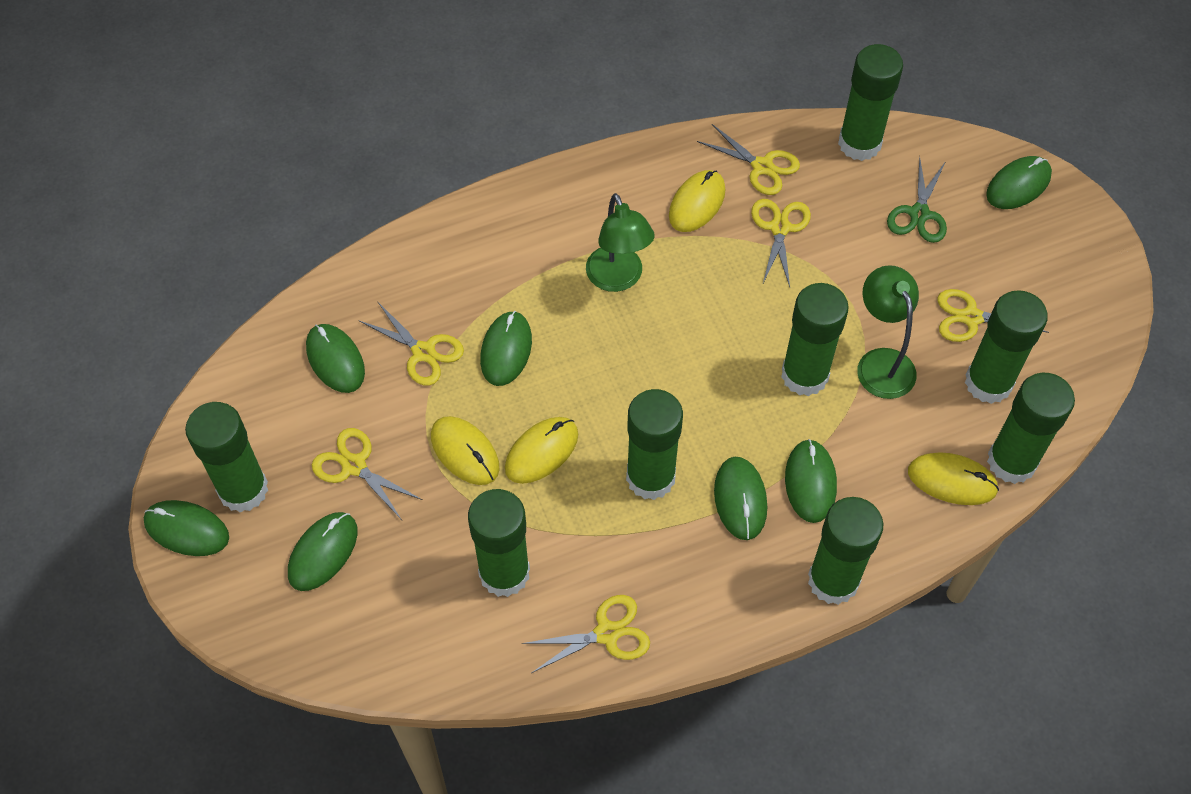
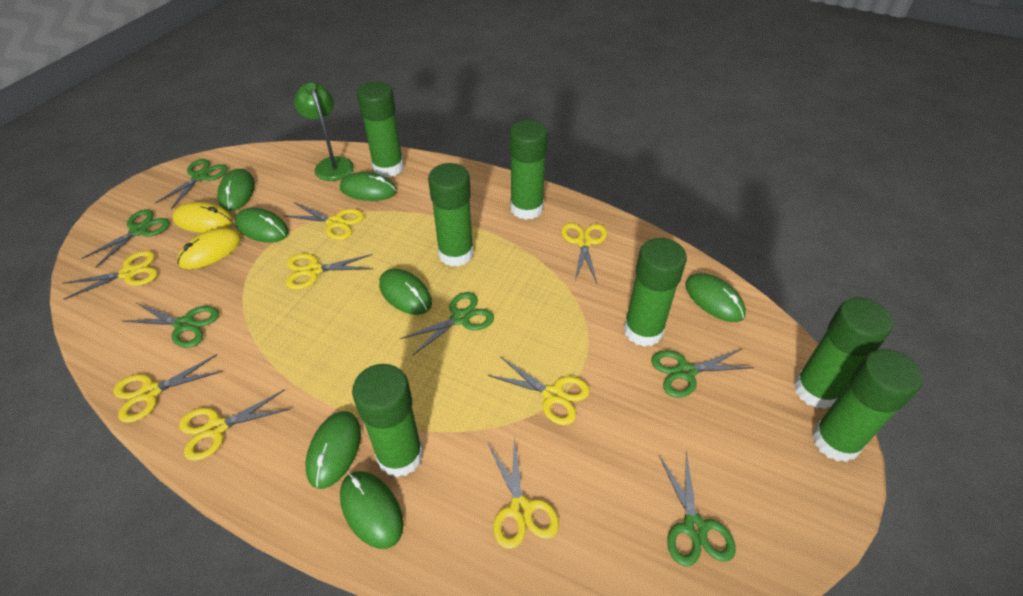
green glue stick: 8 -> 7
green lamp: 2 -> 1
green scissors: 1 -> 6
yellow mouse: 4 -> 2
yellow scissors: 6 -> 8

